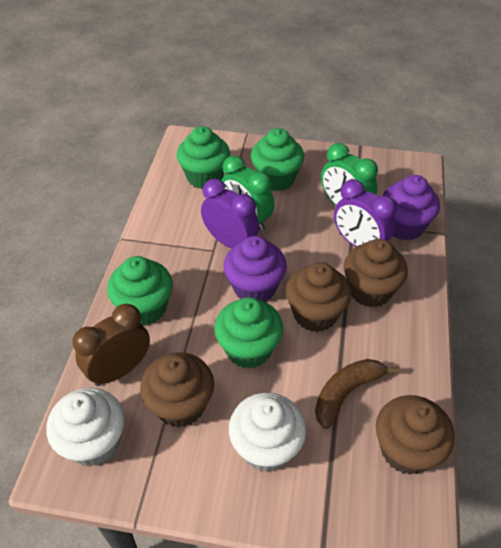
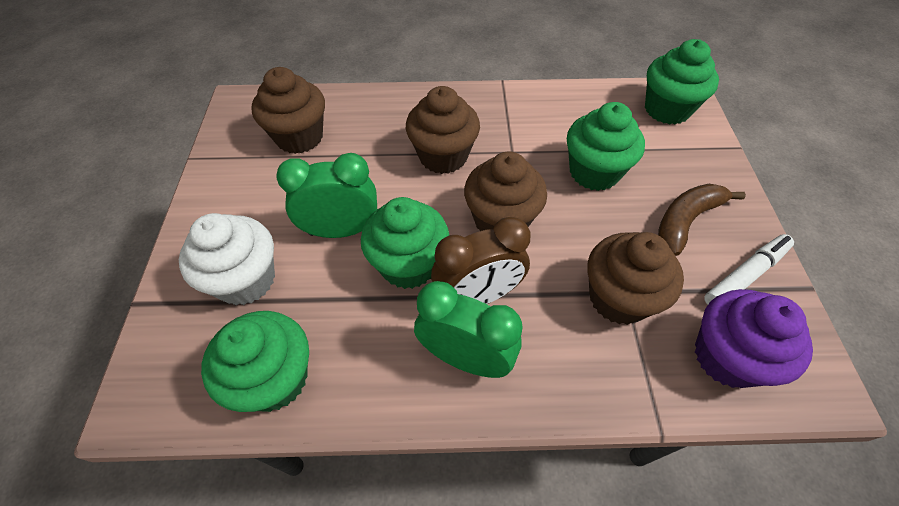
purple clock: 2 -> 0
purple cupcake: 2 -> 1
white cupcake: 2 -> 1
white marker: 0 -> 1

